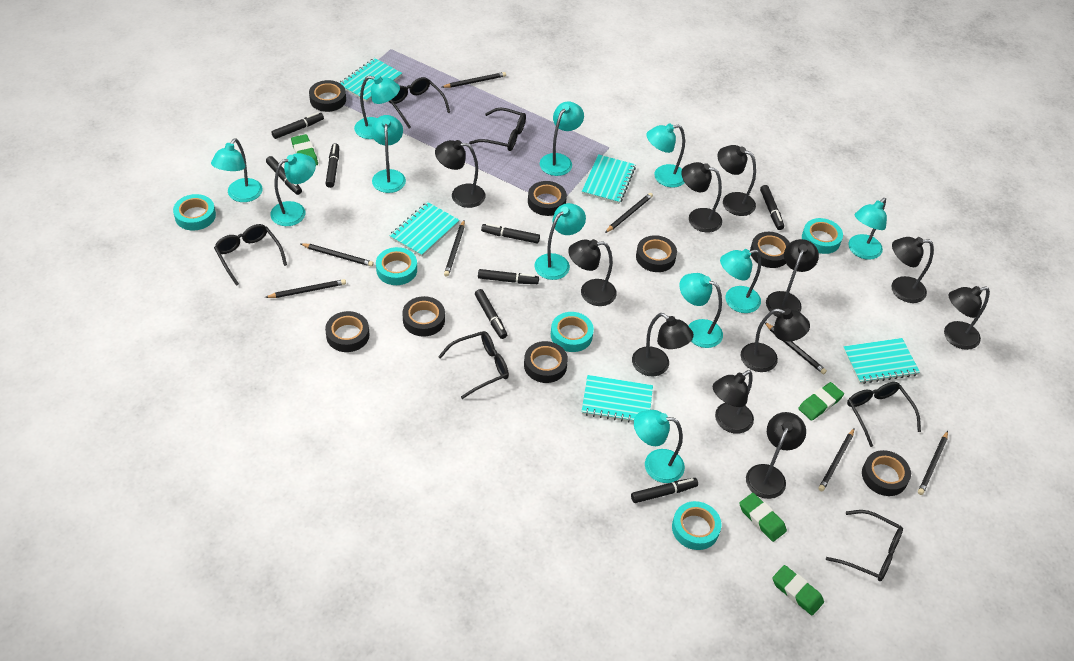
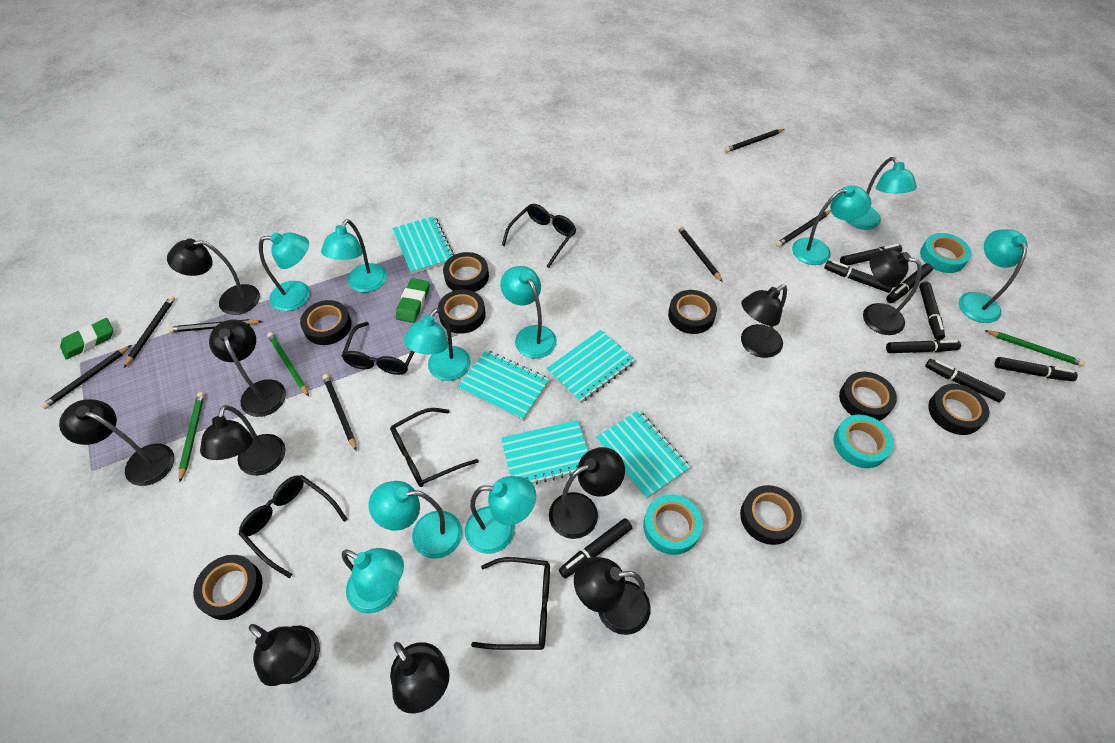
black glasses: 6 -> 5
black lamp: 11 -> 10
black pencil: 8 -> 7
green eraser: 4 -> 2
green pencil: 0 -> 3
turquoise lamp: 11 -> 10
turquoise tape: 5 -> 3

